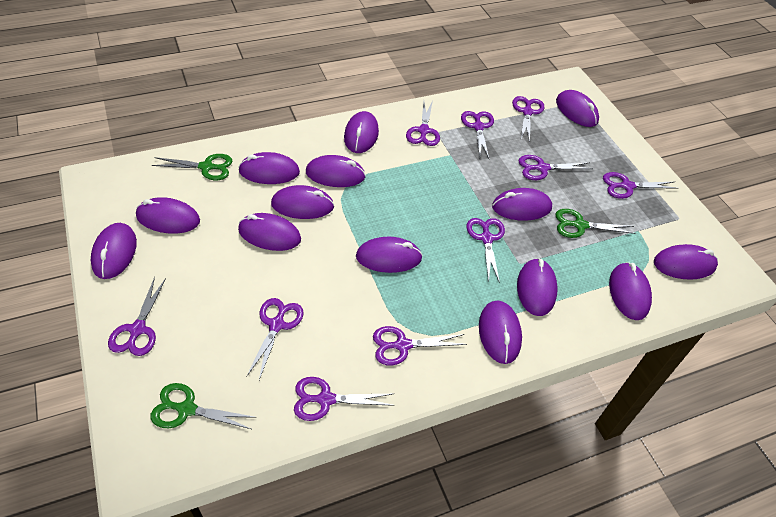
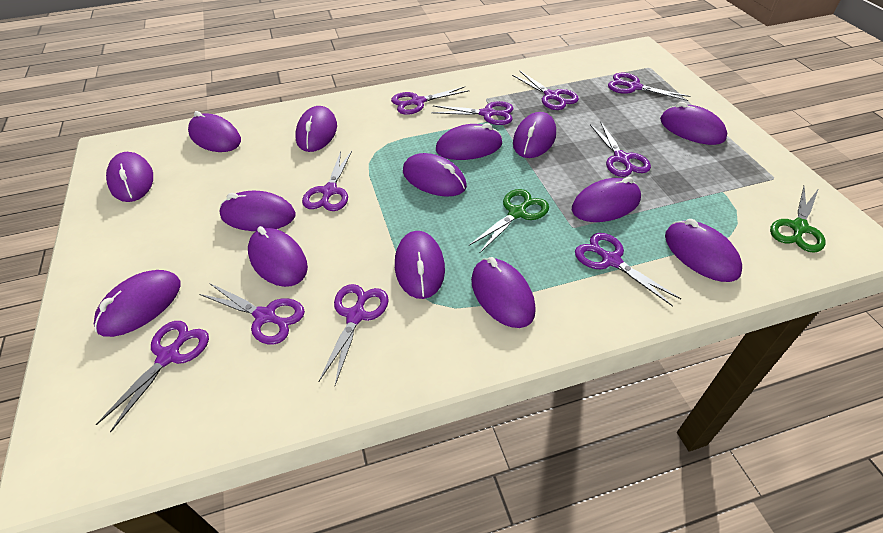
green scissors: 3 -> 2

